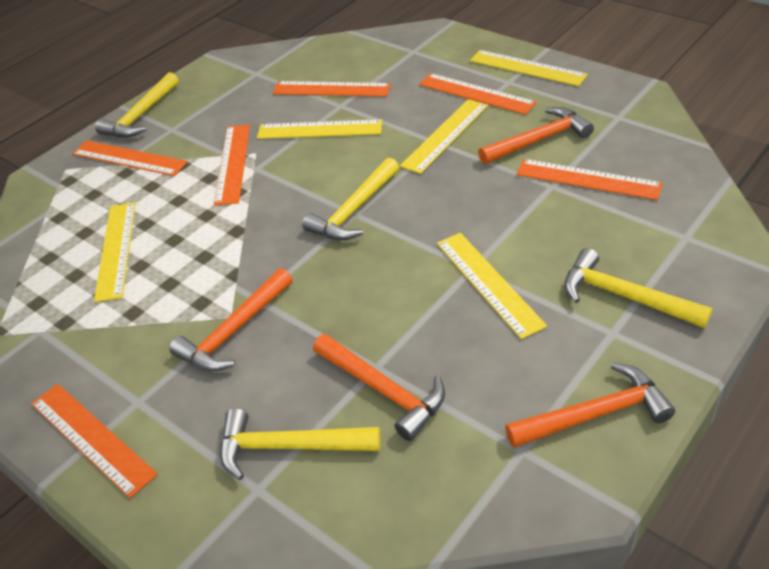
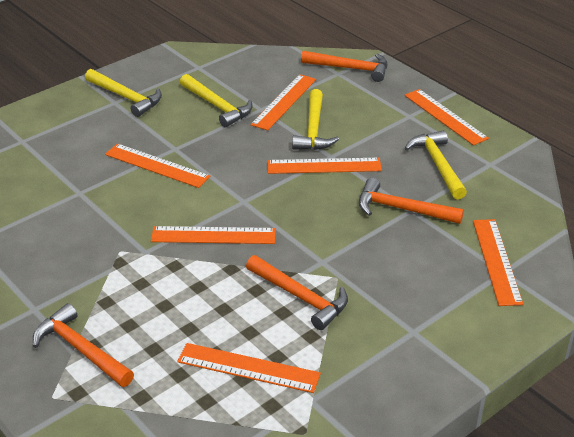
orange ruler: 6 -> 7
yellow ruler: 5 -> 0

